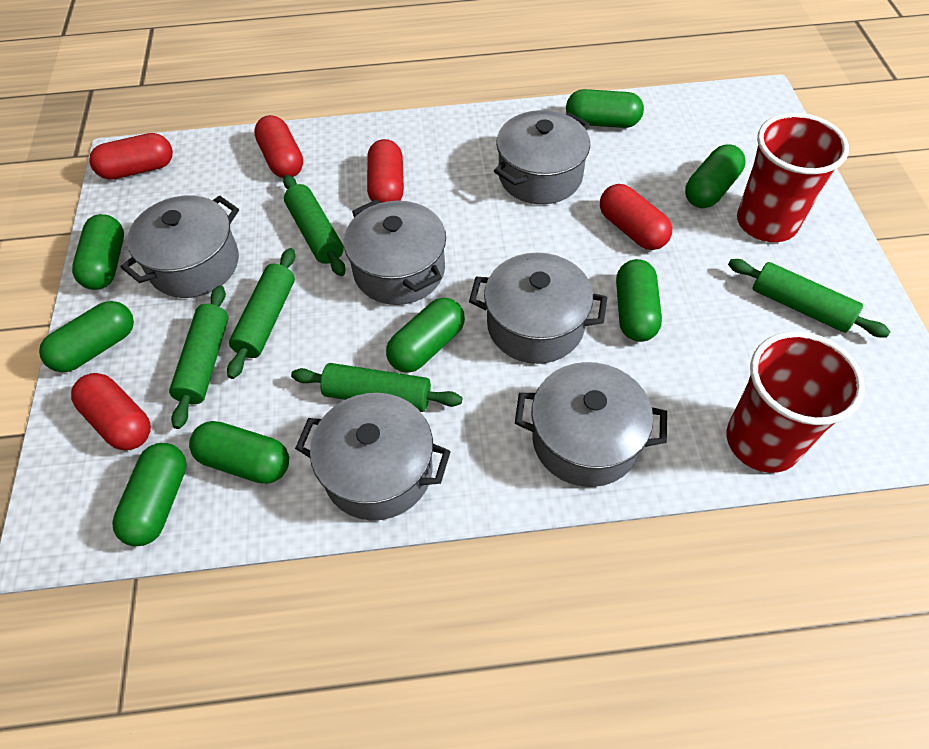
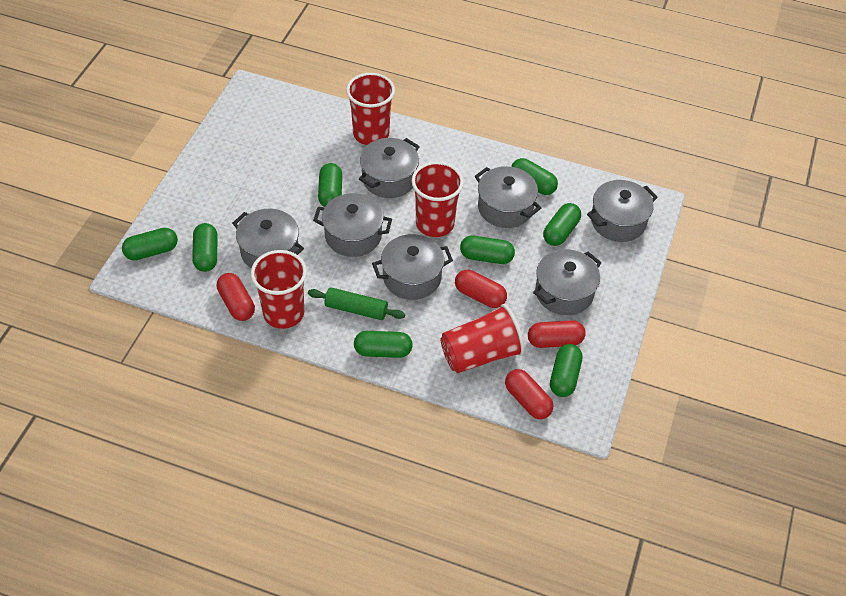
green rolling pin: 5 -> 1
grey pot: 6 -> 7
red capsule: 5 -> 4
red cup: 2 -> 4

